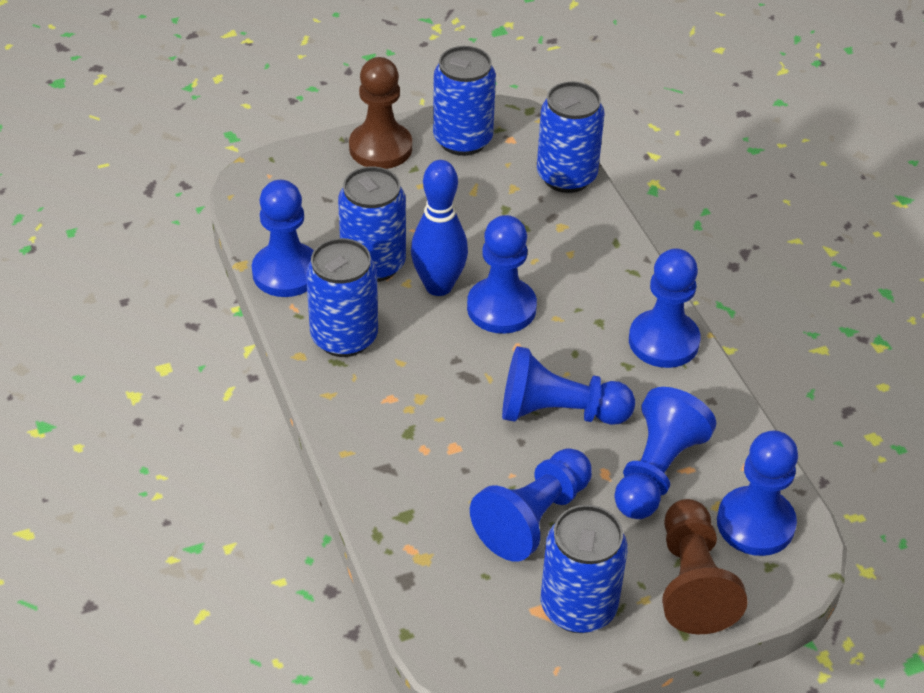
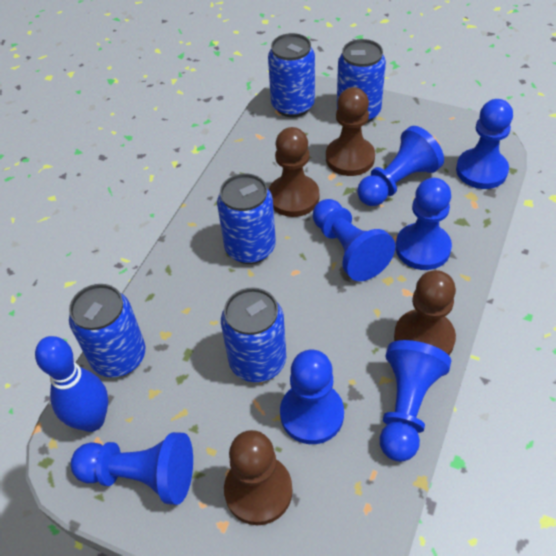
brown pawn: 2 -> 4

